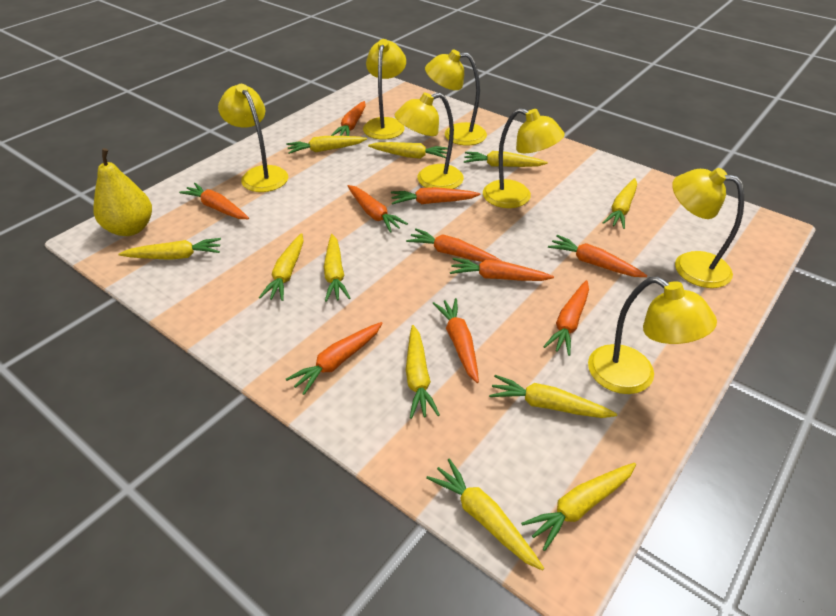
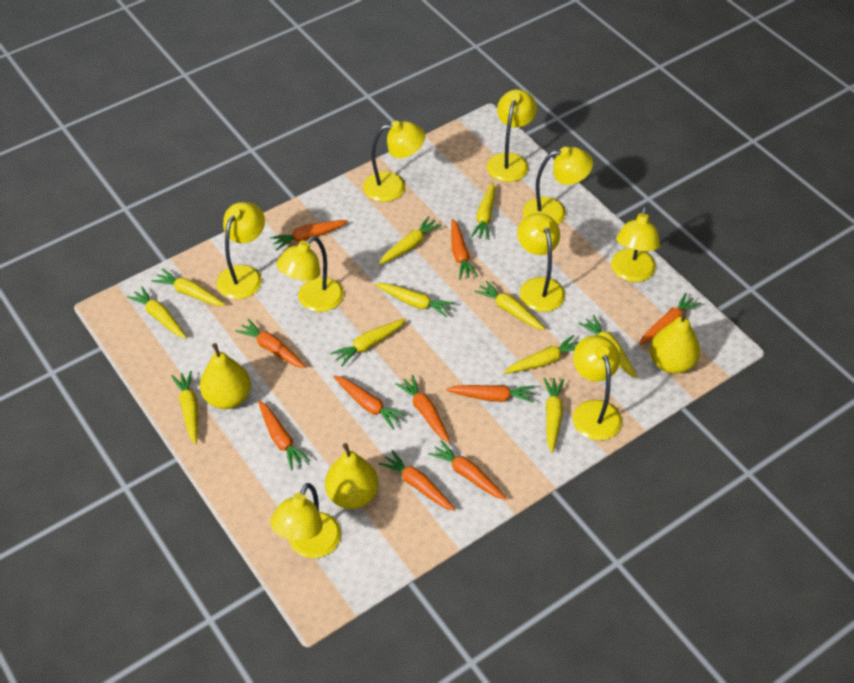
yellow lamp: 7 -> 9
yellow pear: 1 -> 3

